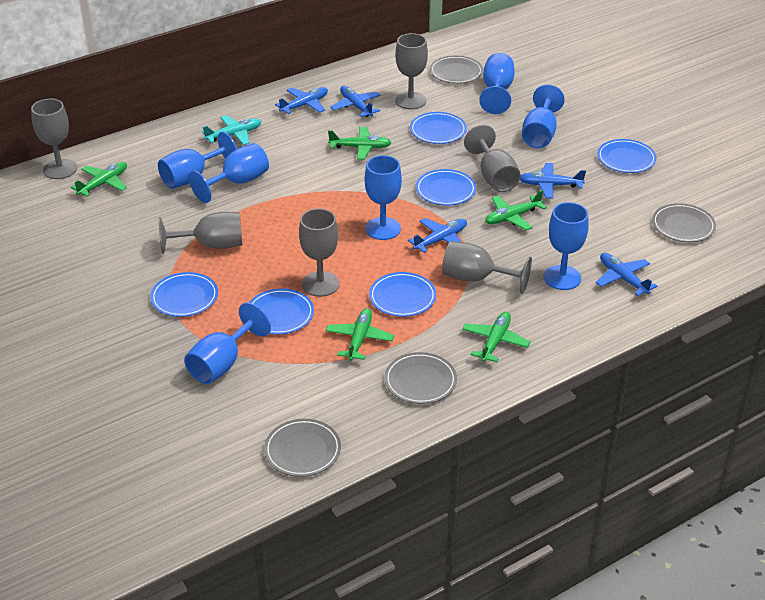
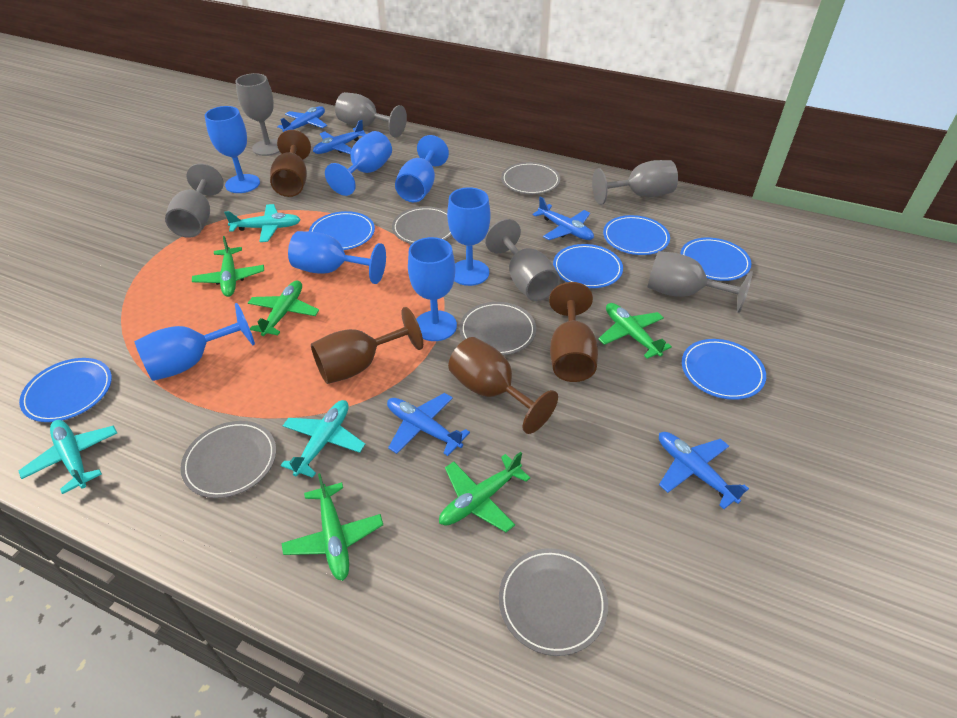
brown goblet: 0 -> 4
grey plate: 4 -> 5
turquoise plane: 1 -> 3

